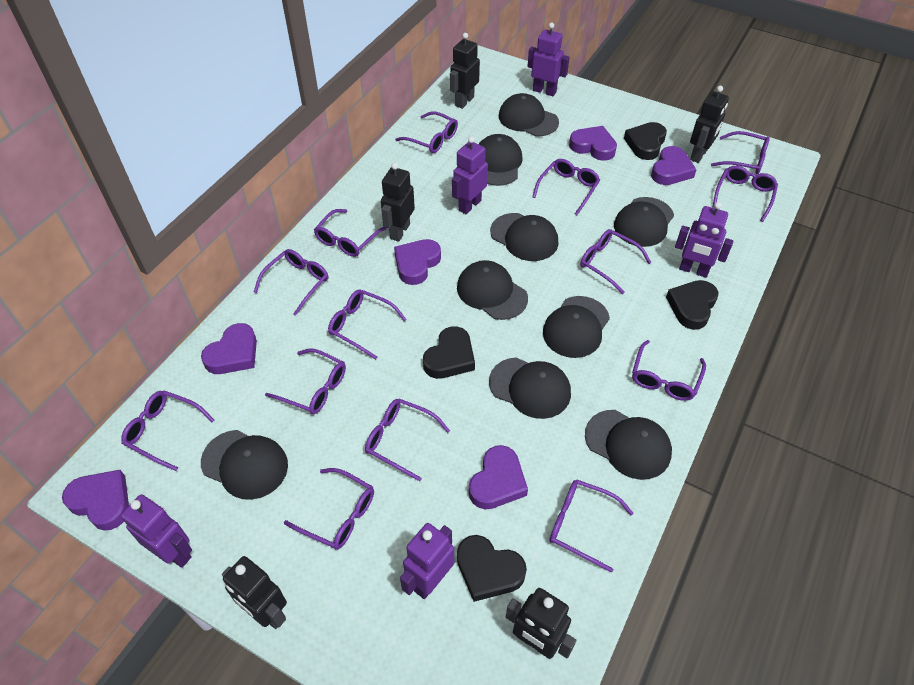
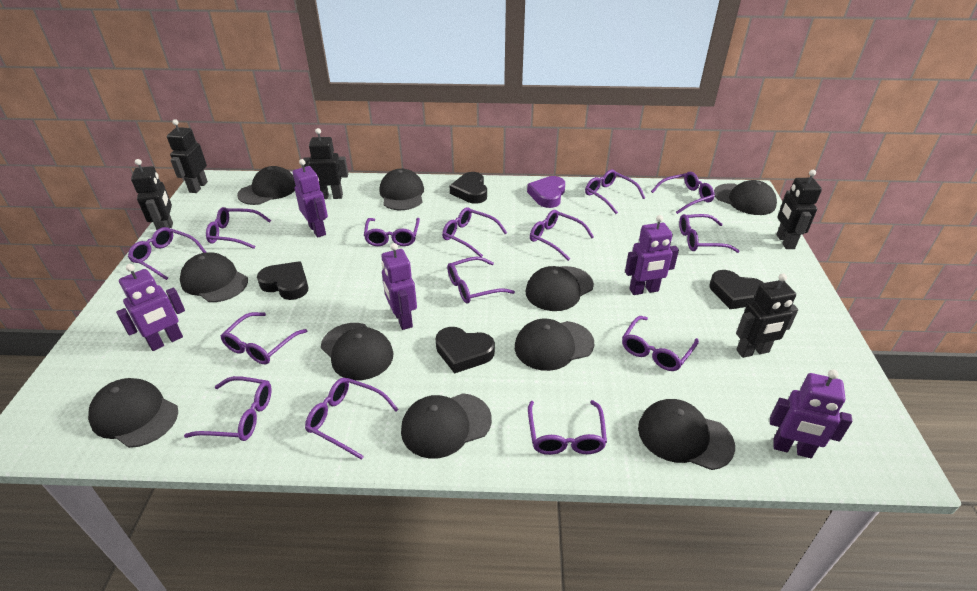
black cap: 9 -> 10
purple heart: 6 -> 1

